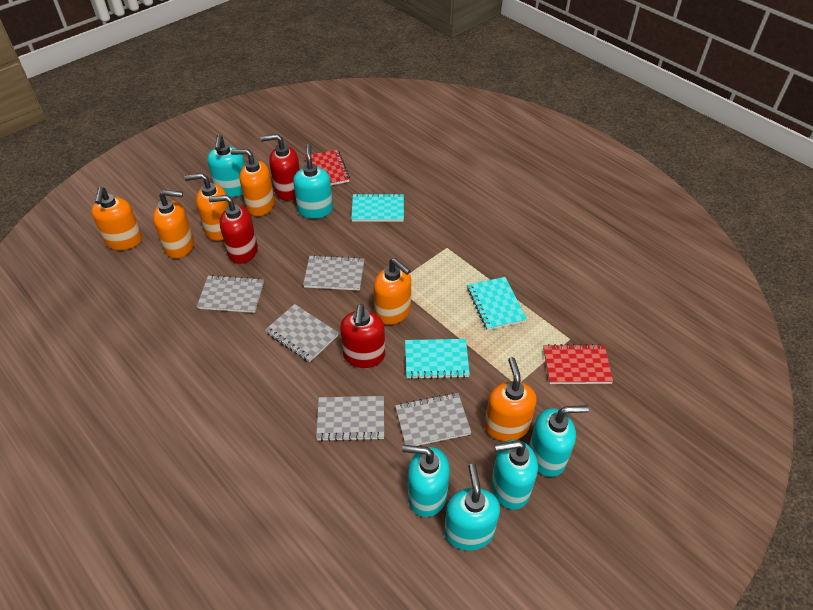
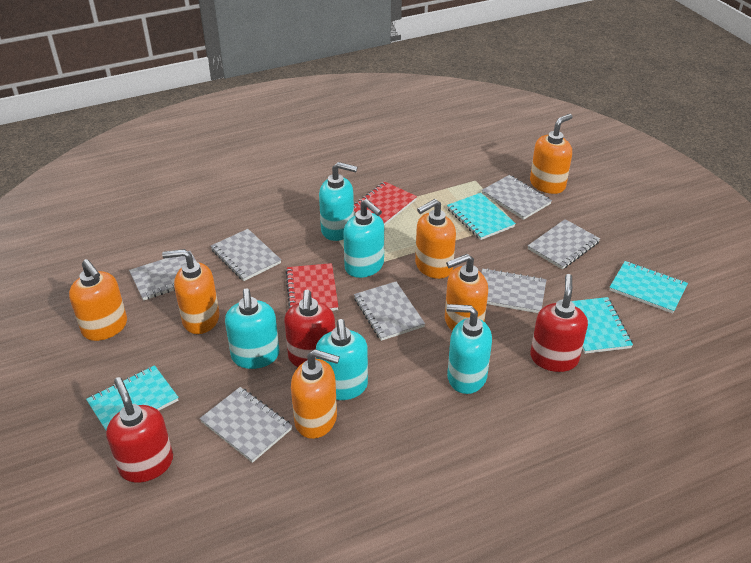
grey notebook: 5 -> 7
turquoise notebook: 3 -> 4
turquoise soap dispenser: 6 -> 5

